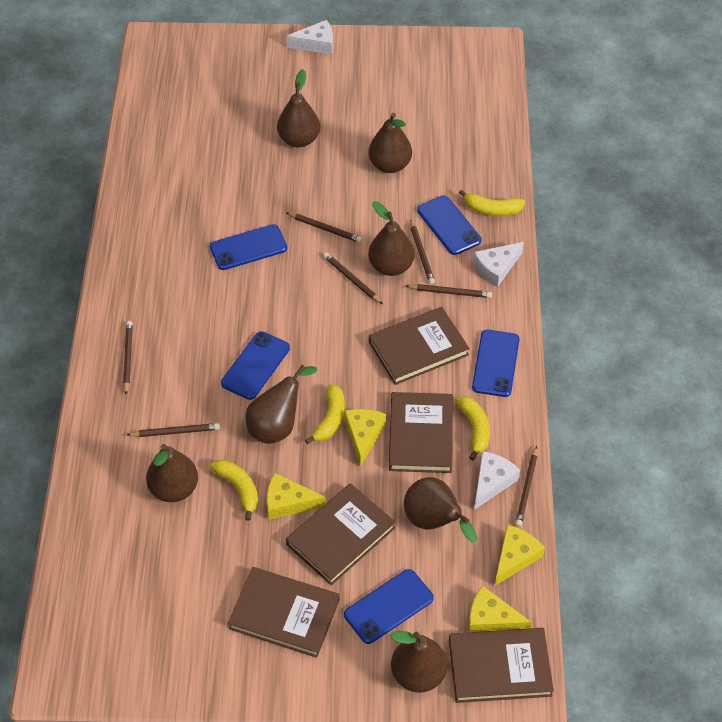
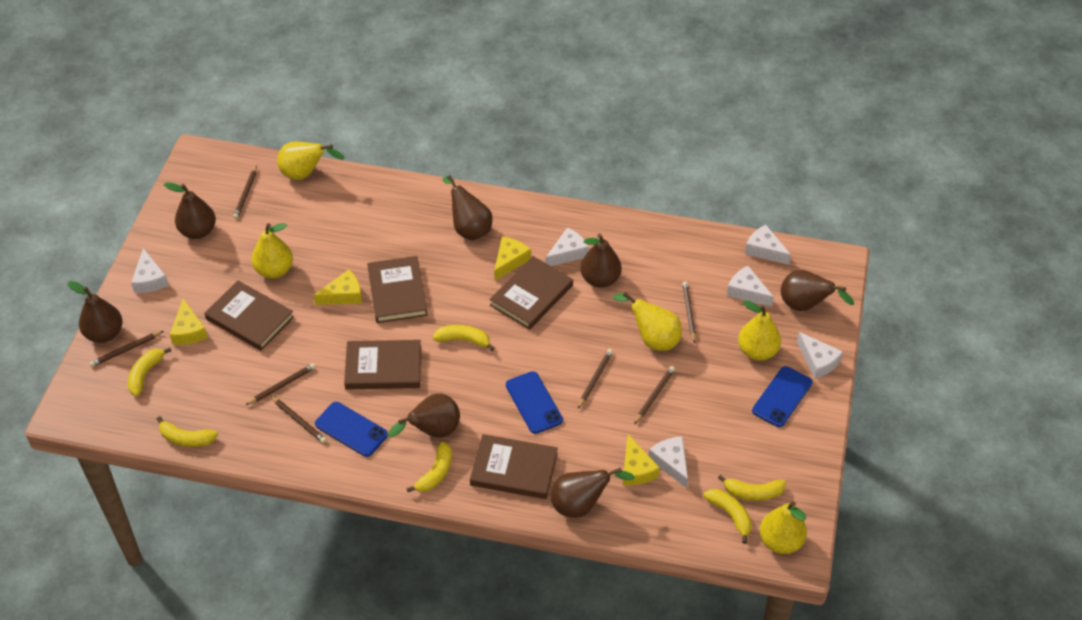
blue phone: 5 -> 3
white cheese: 3 -> 6
yellow banana: 4 -> 6
yellow pear: 0 -> 5

